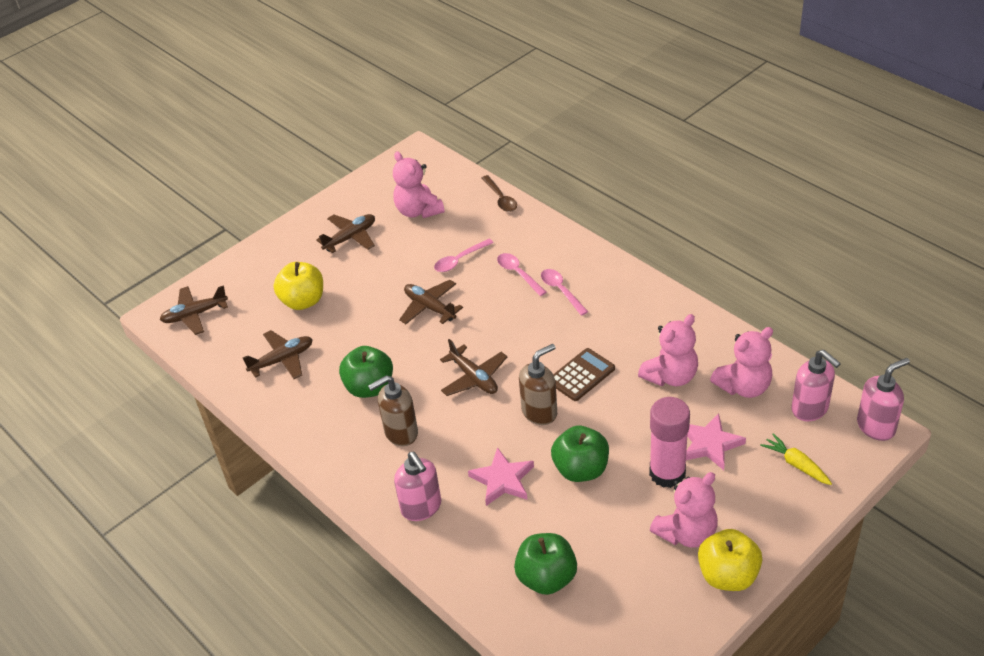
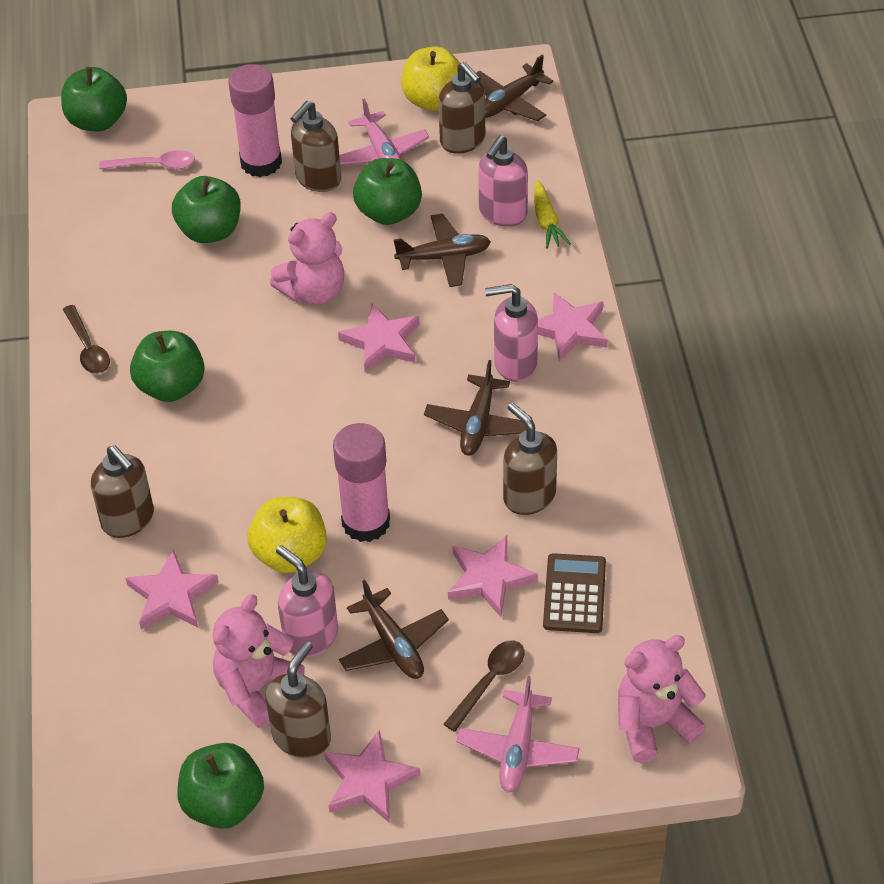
brown plane: 5 -> 4
brown soap dispenser: 2 -> 5
brown spoon: 1 -> 2
green apple: 3 -> 5
pink glue stick: 1 -> 2
pink plane: 0 -> 2
pink spoon: 3 -> 1
pink star: 2 -> 5
pink teddy bear: 4 -> 3

